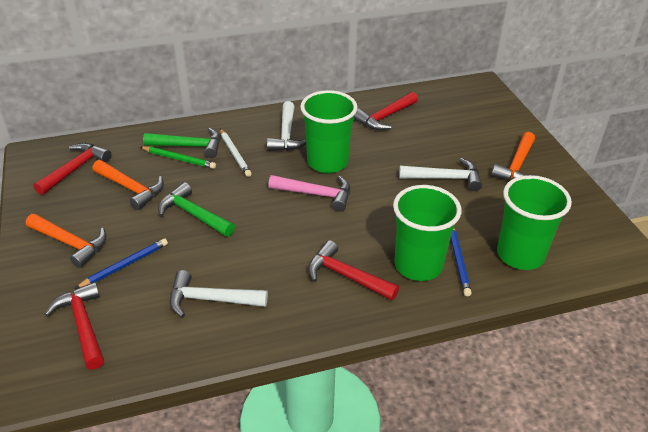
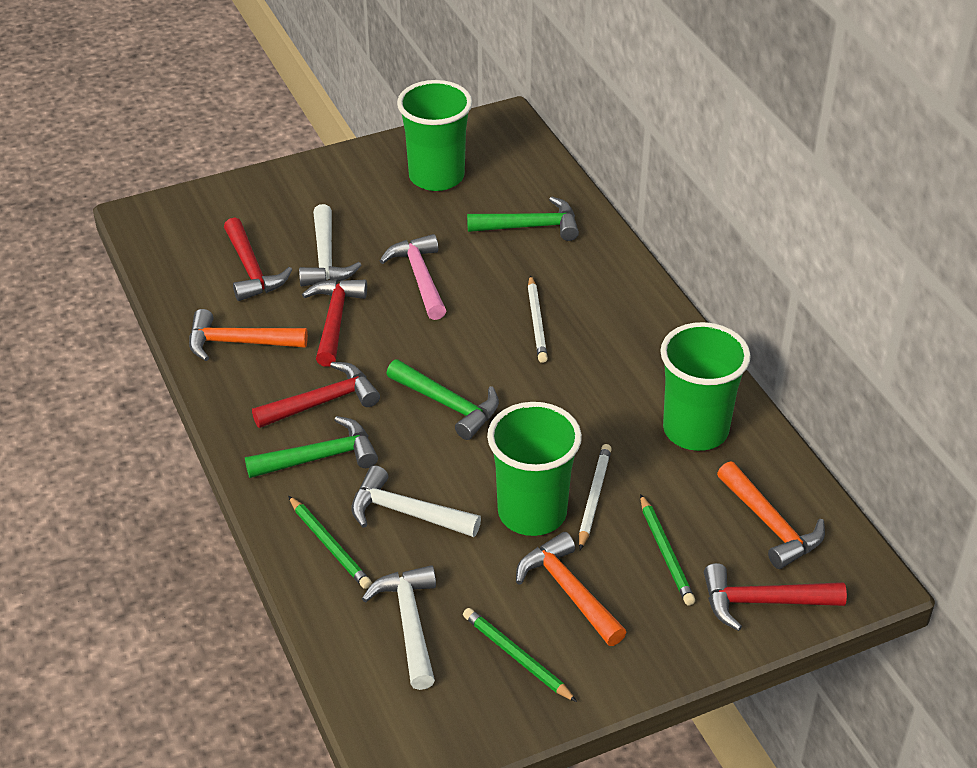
blue pencil: 2 -> 0
green hammer: 2 -> 3
green pencil: 1 -> 3
white pencil: 1 -> 2

